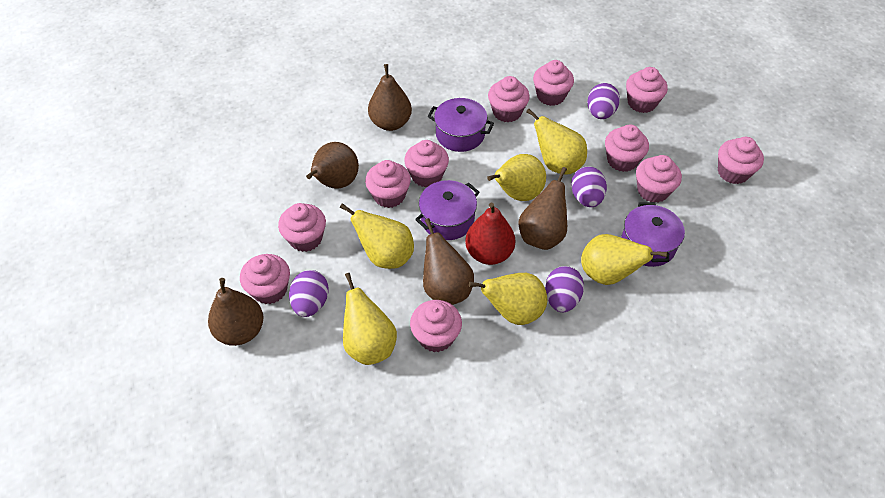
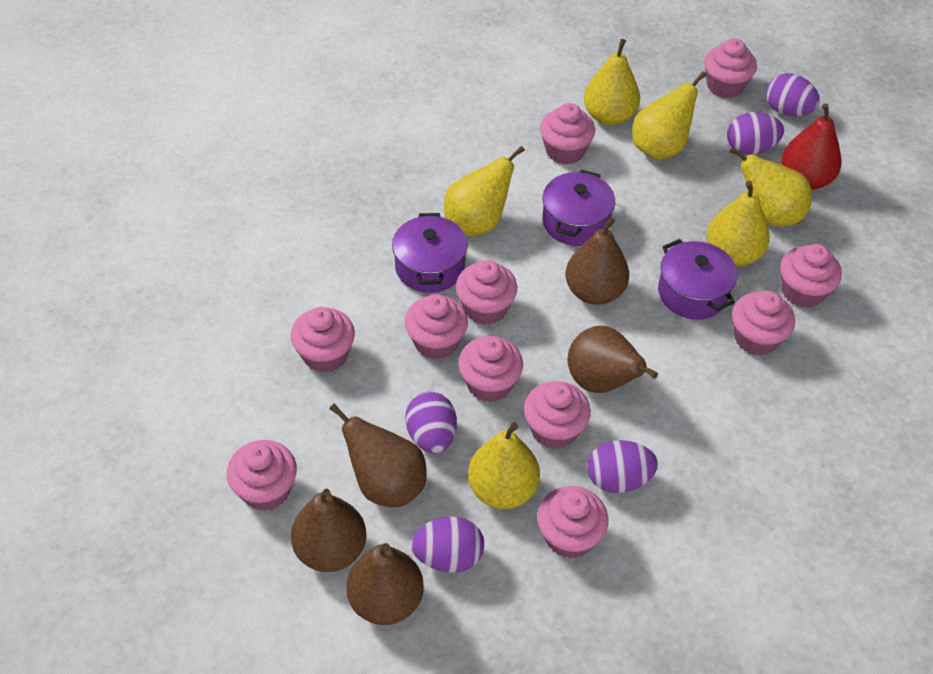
purple egg: 4 -> 5

